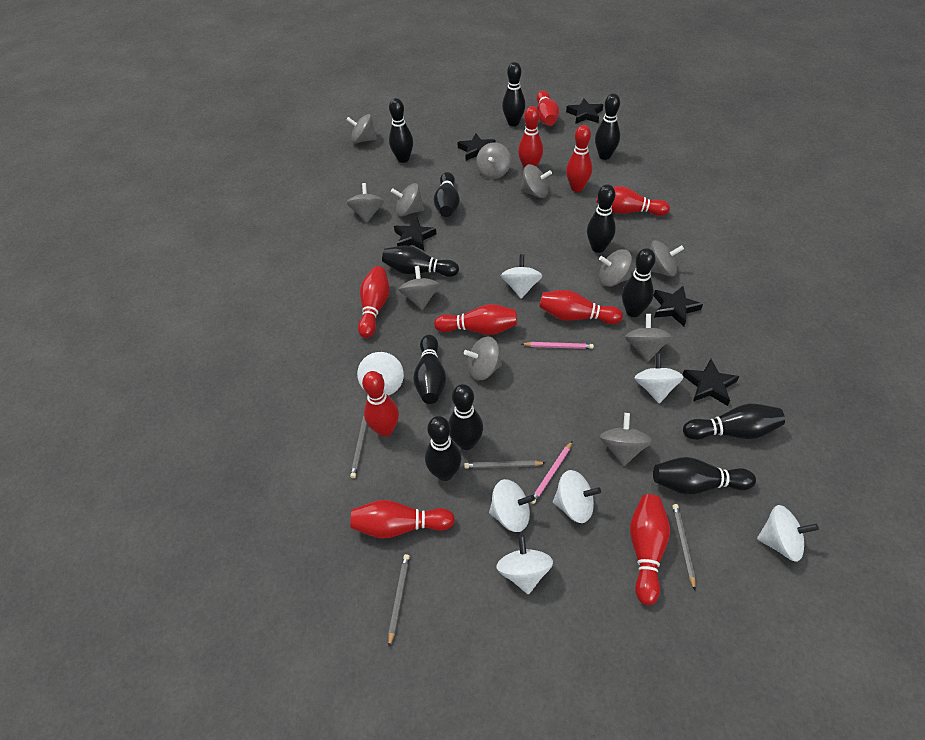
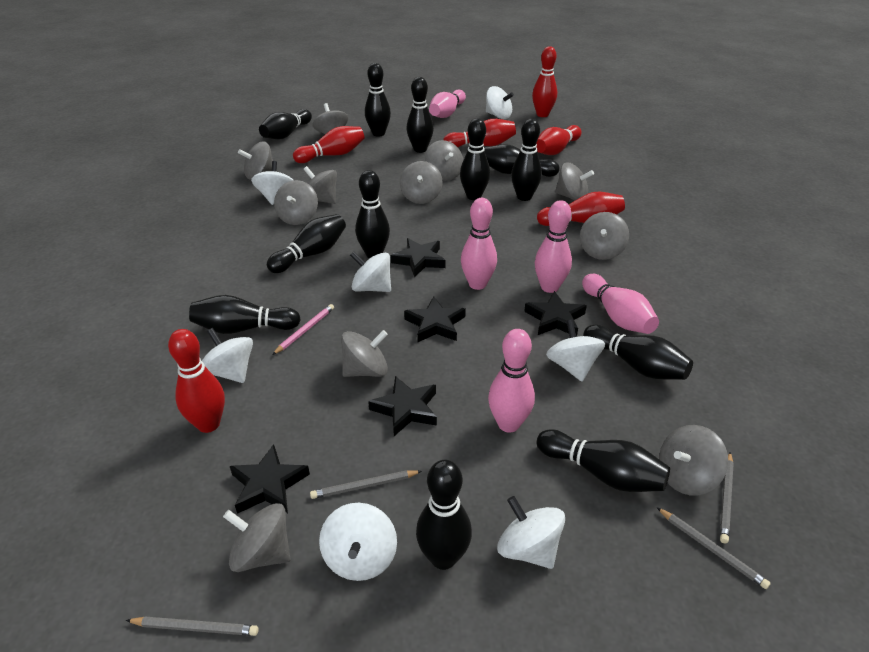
pink bowling pin: 0 -> 5
pink pencil: 2 -> 1
red bowling pin: 10 -> 6

